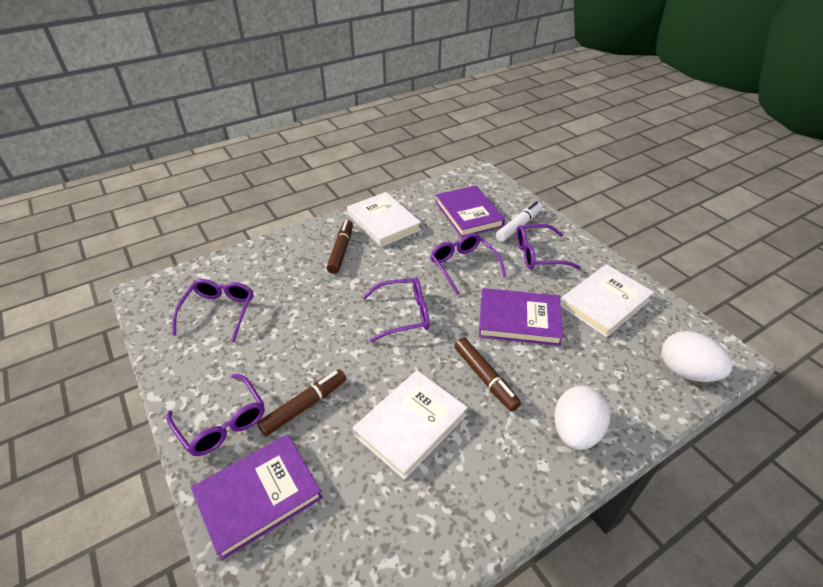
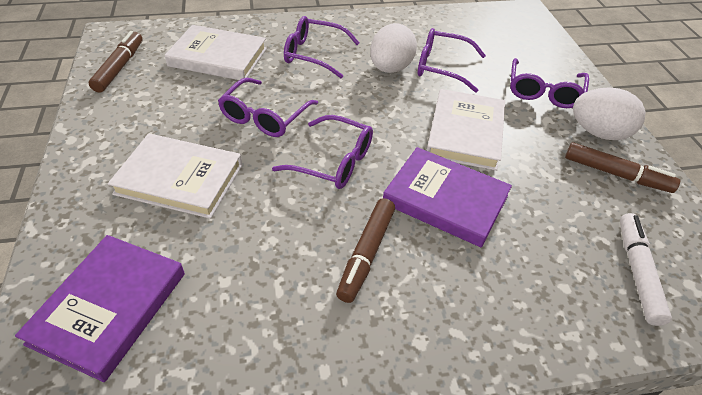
purple book: 3 -> 2

